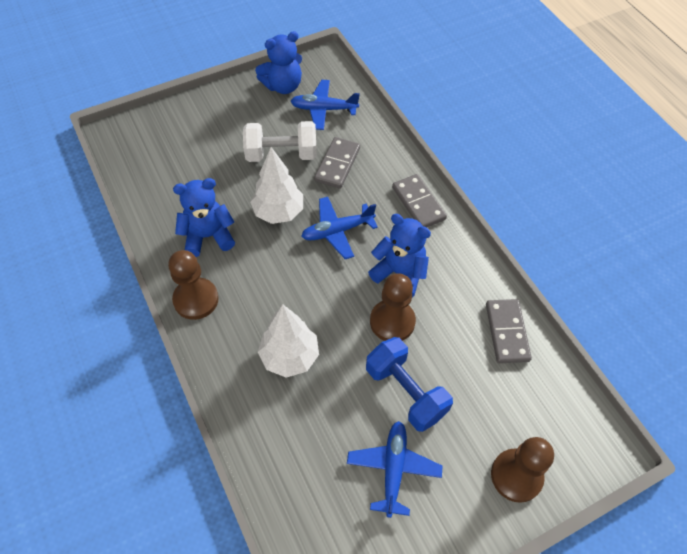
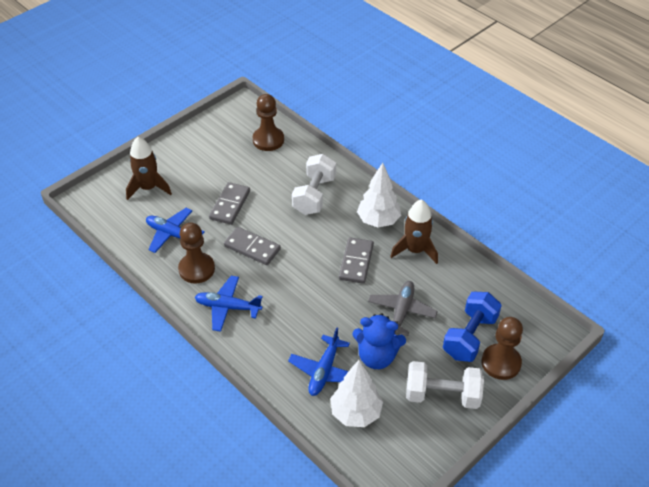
blue teddy bear: 3 -> 1
brown rocket: 0 -> 2
grey plane: 0 -> 1
white dumbbell: 1 -> 2

